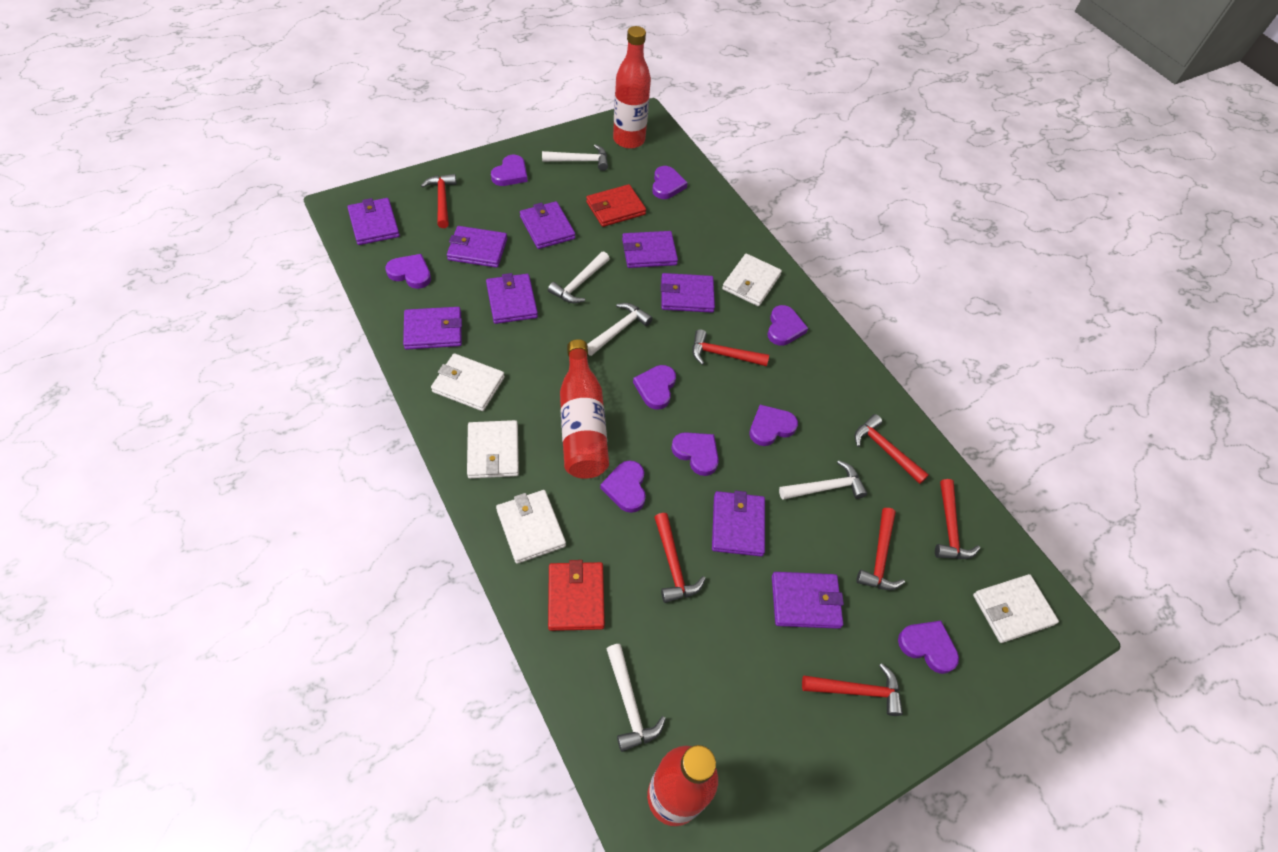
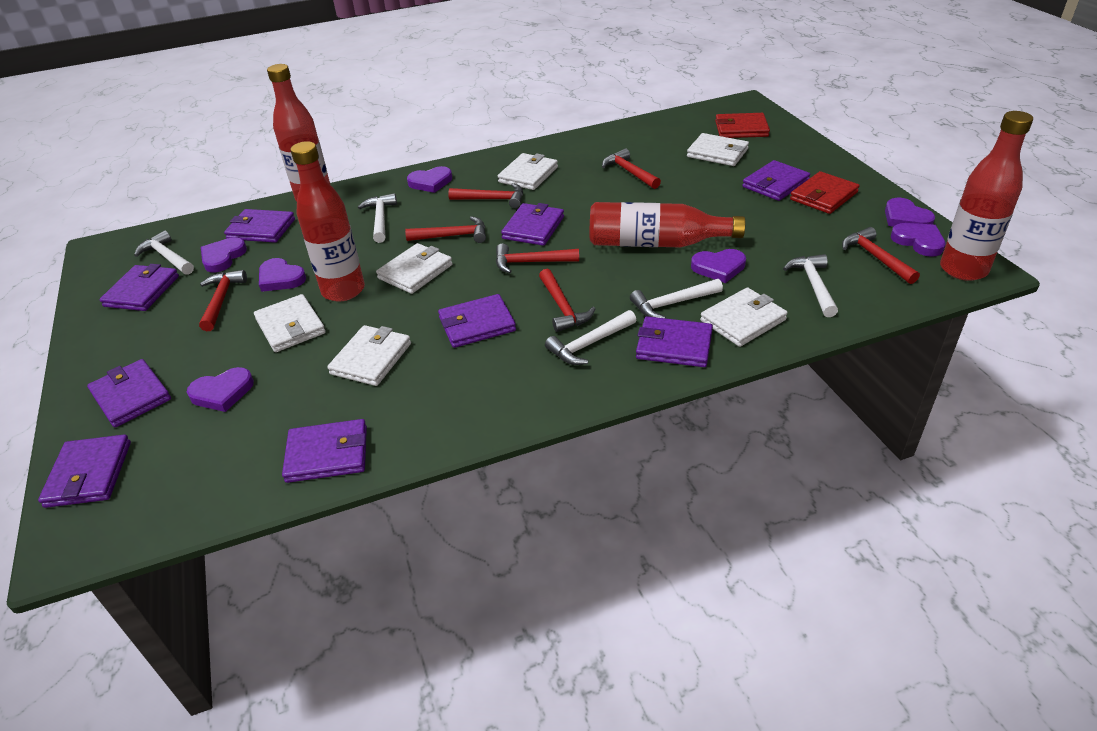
purple heart: 9 -> 7
red bottle: 3 -> 4
white wallet: 5 -> 6

